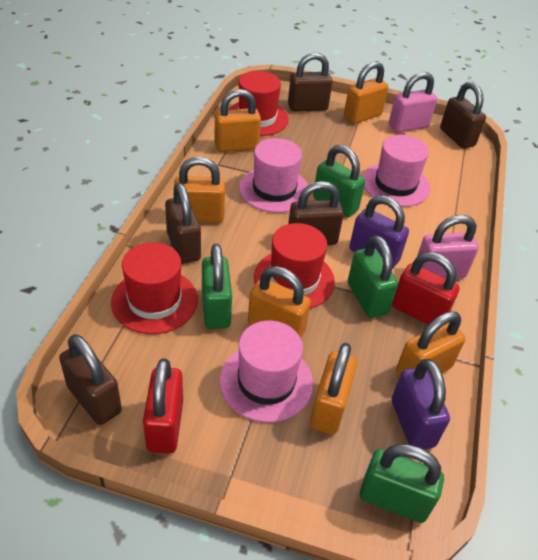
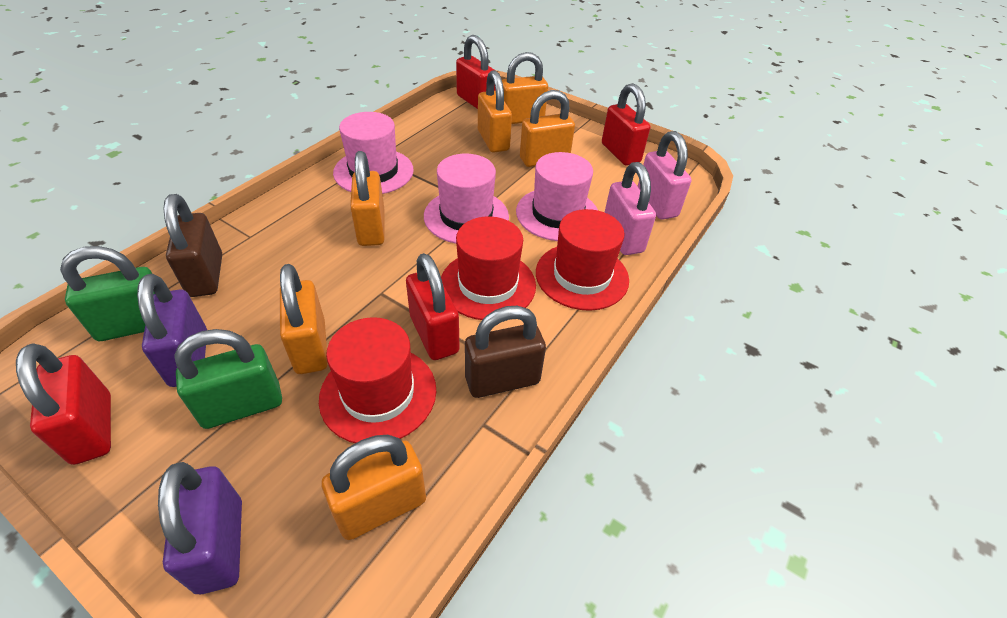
brown padlock: 5 -> 2
green padlock: 4 -> 2
red padlock: 2 -> 4

